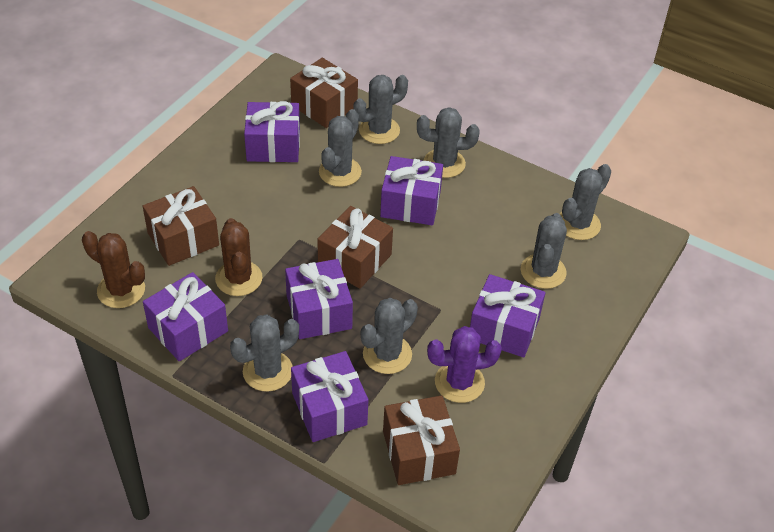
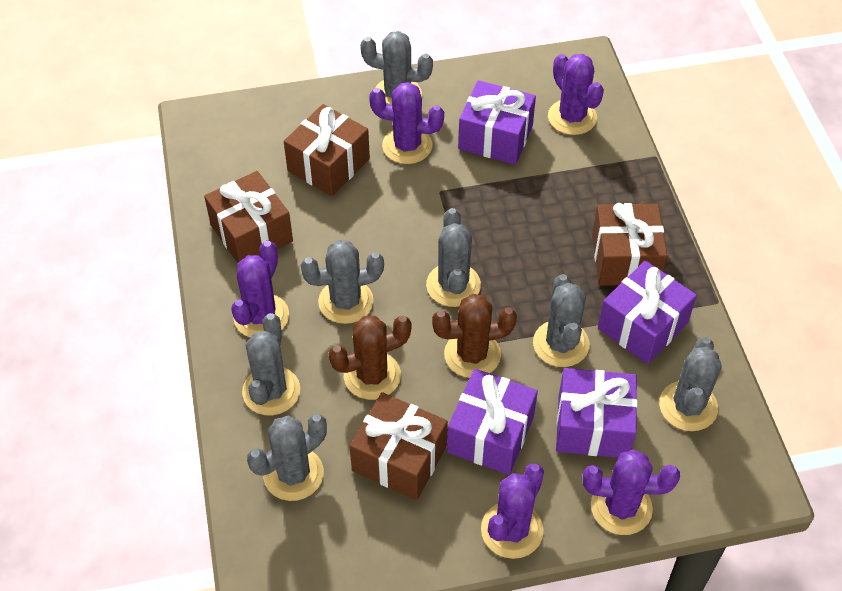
purple cactus: 1 -> 5
purple gift: 6 -> 4

